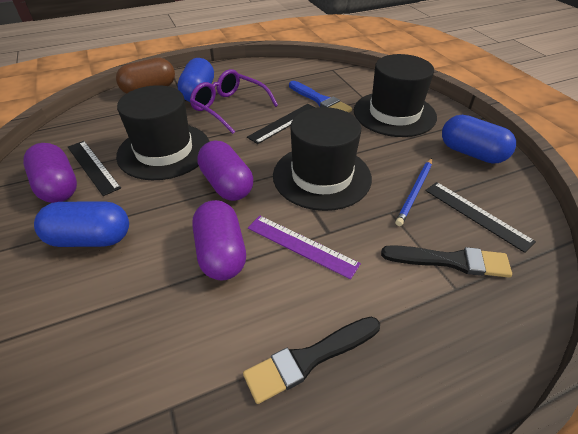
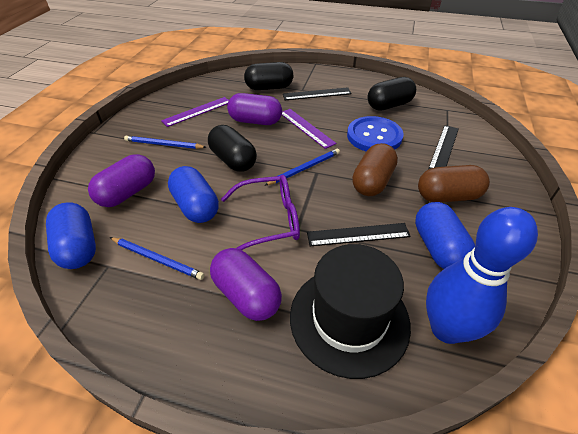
black brush: 2 -> 0
black capsule: 0 -> 3
black hat: 3 -> 1
blue bowling pin: 0 -> 1
blue brush: 1 -> 0
blue button: 0 -> 1
blue pencil: 1 -> 3
brown capsule: 1 -> 2
purple ruler: 1 -> 2

